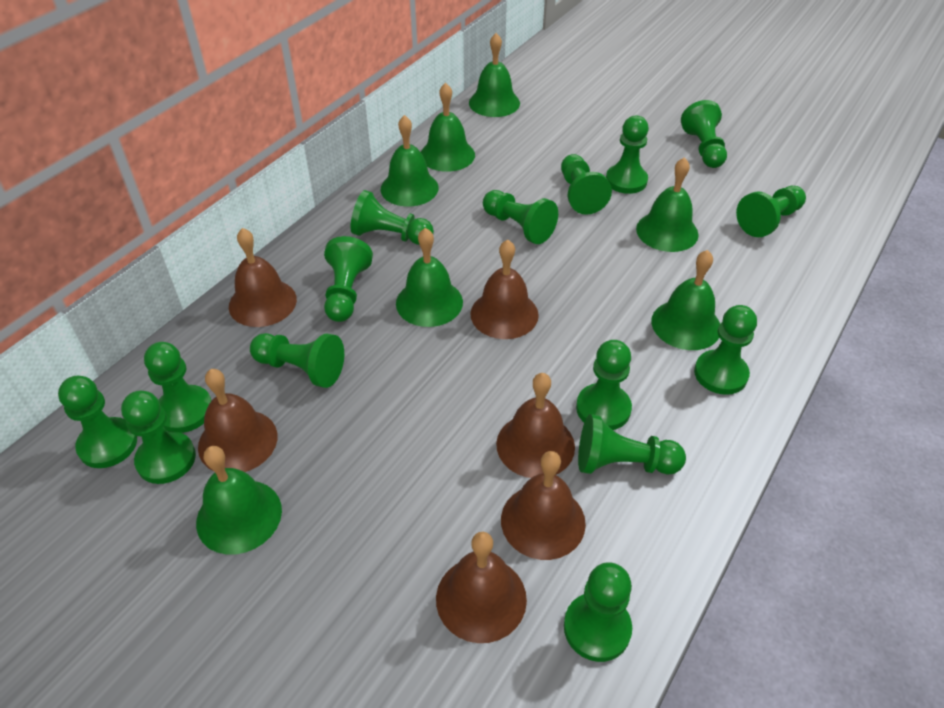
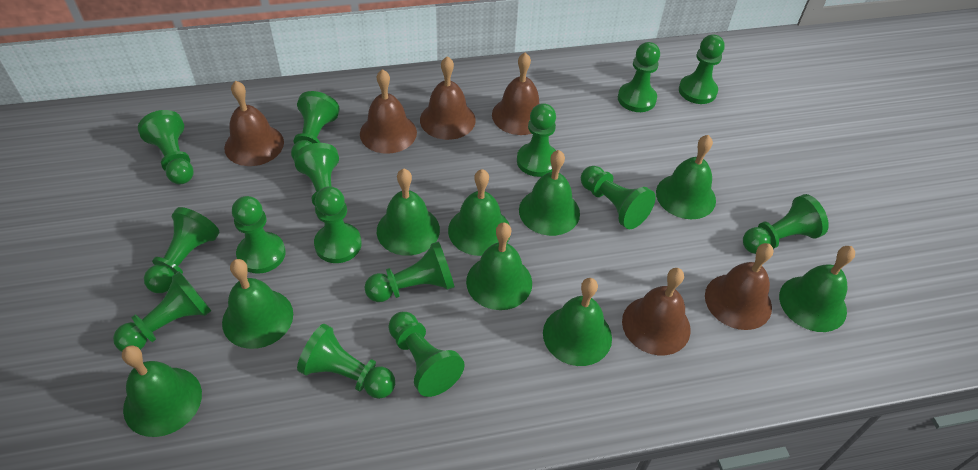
green bell: 7 -> 9

